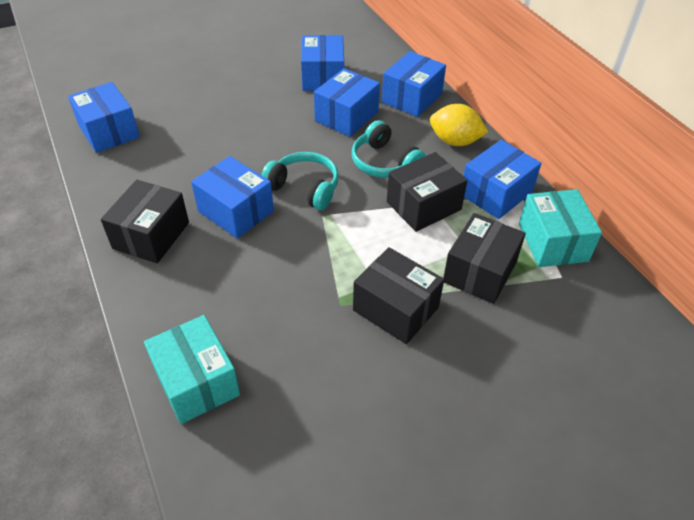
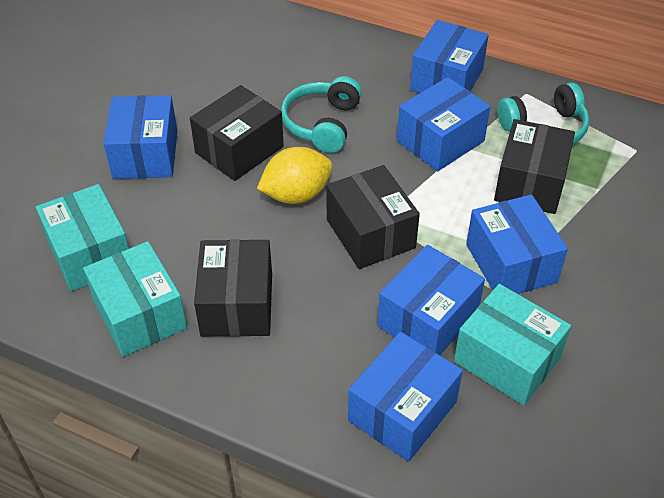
turquoise box: 2 -> 3

